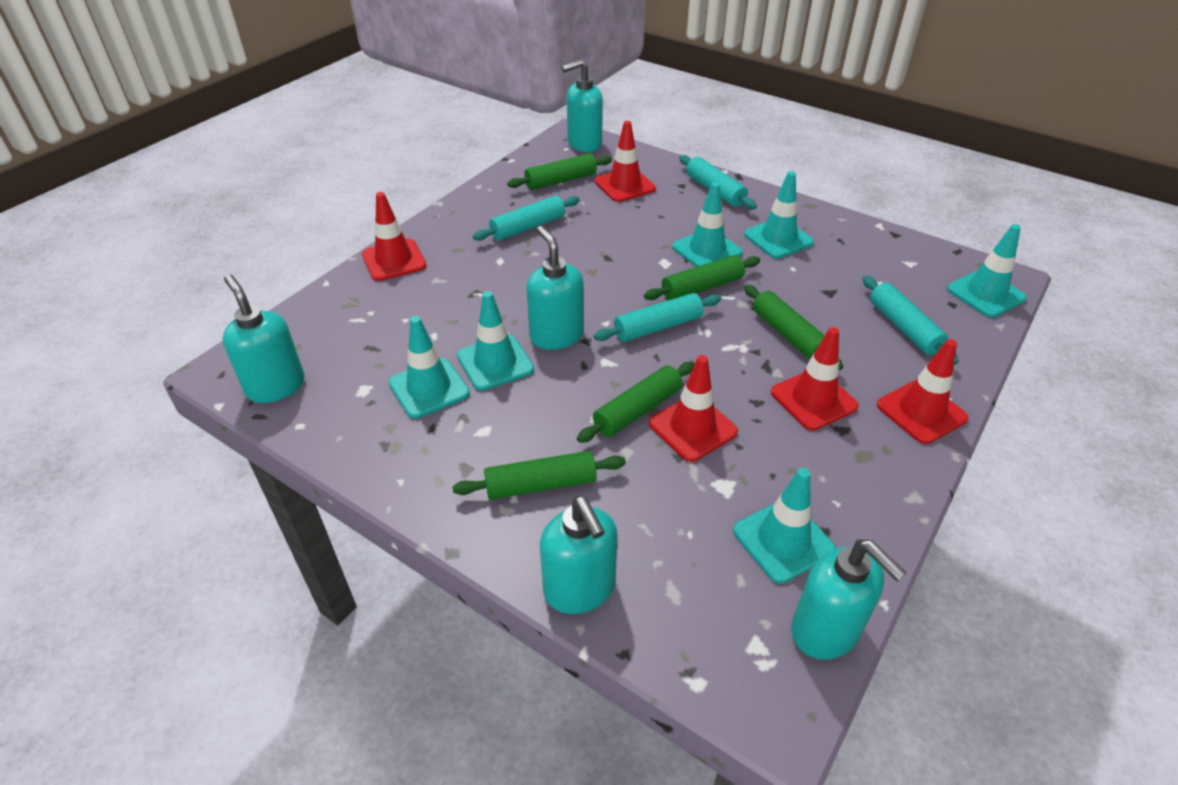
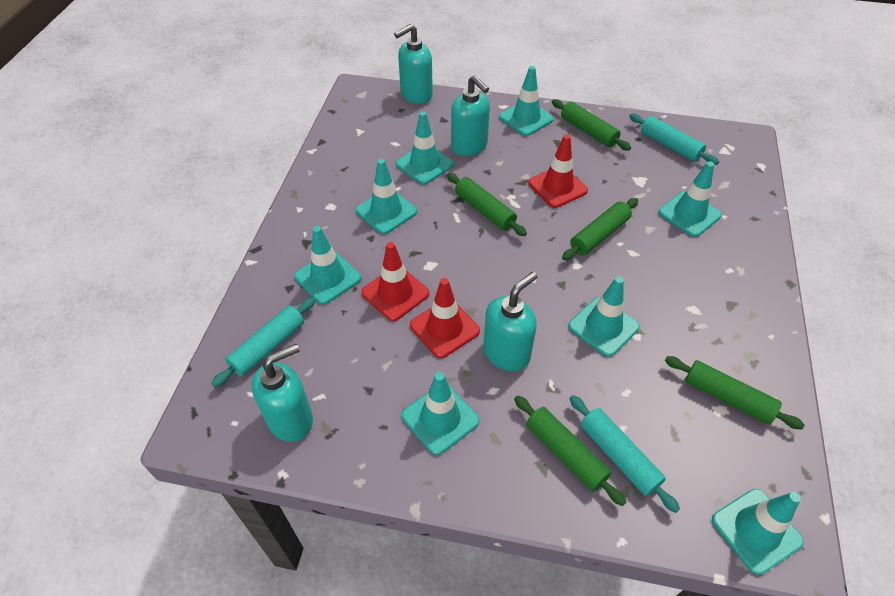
red traffic cone: 5 -> 3
turquoise rolling pin: 4 -> 3
turquoise soap dispenser: 5 -> 4
turquoise traffic cone: 6 -> 8

